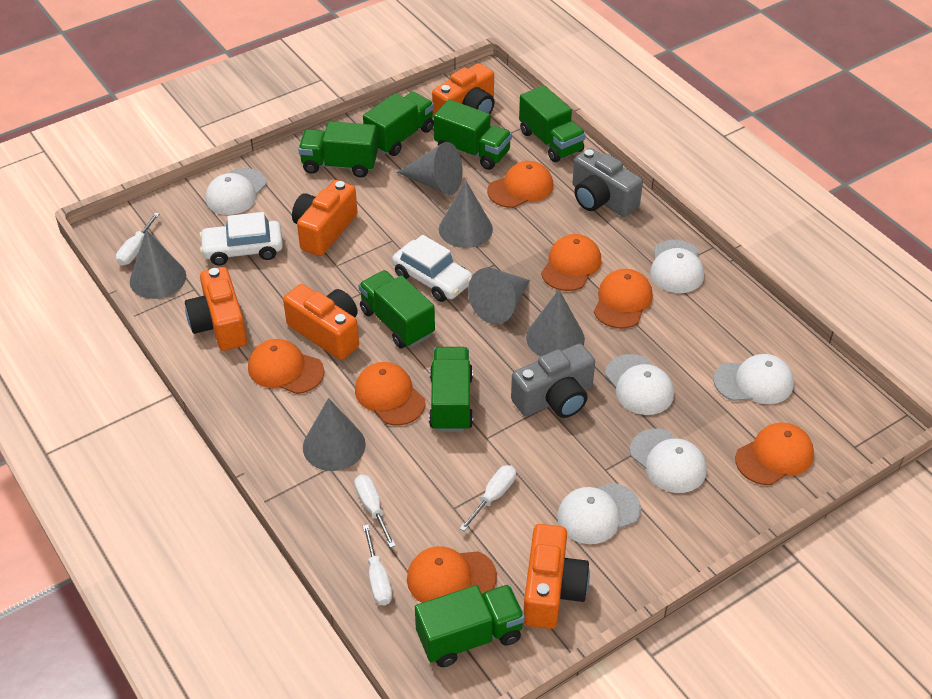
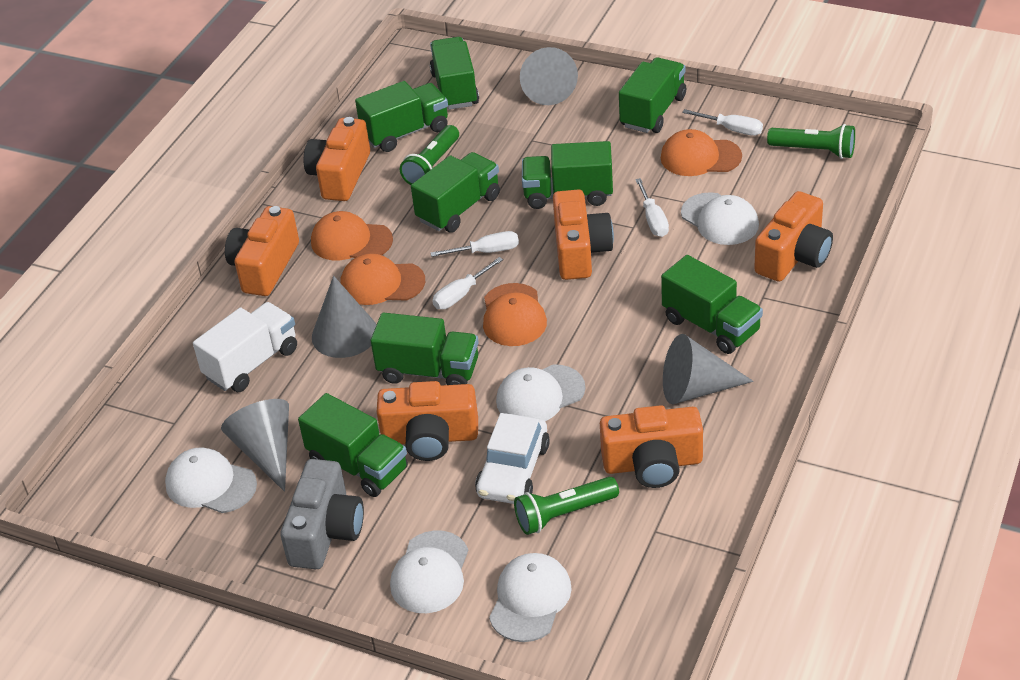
green flashlight: 0 -> 3
green truck: 7 -> 8
grey camera: 2 -> 1
grey cone: 6 -> 4
orange camera: 5 -> 6
orange cap: 7 -> 4
white cap: 6 -> 5
white car: 2 -> 1
white truck: 0 -> 1

